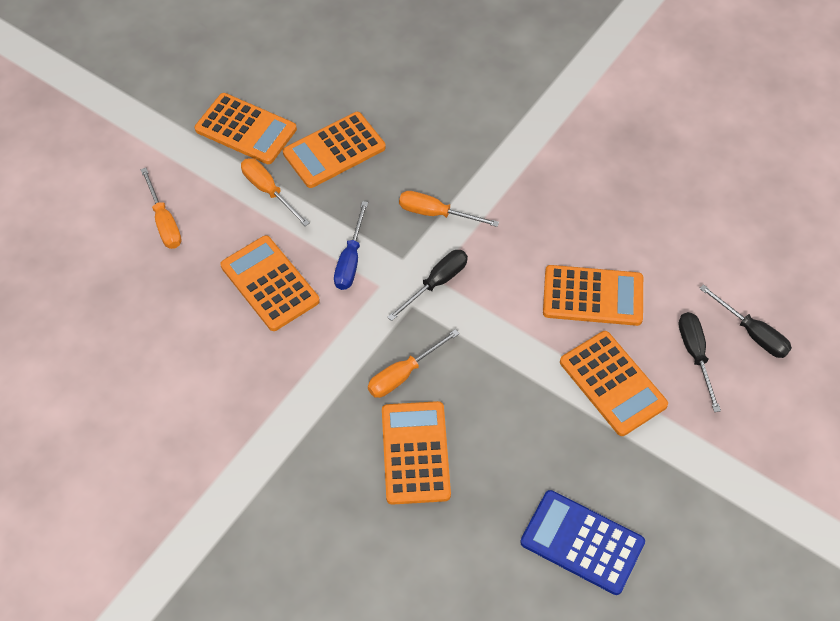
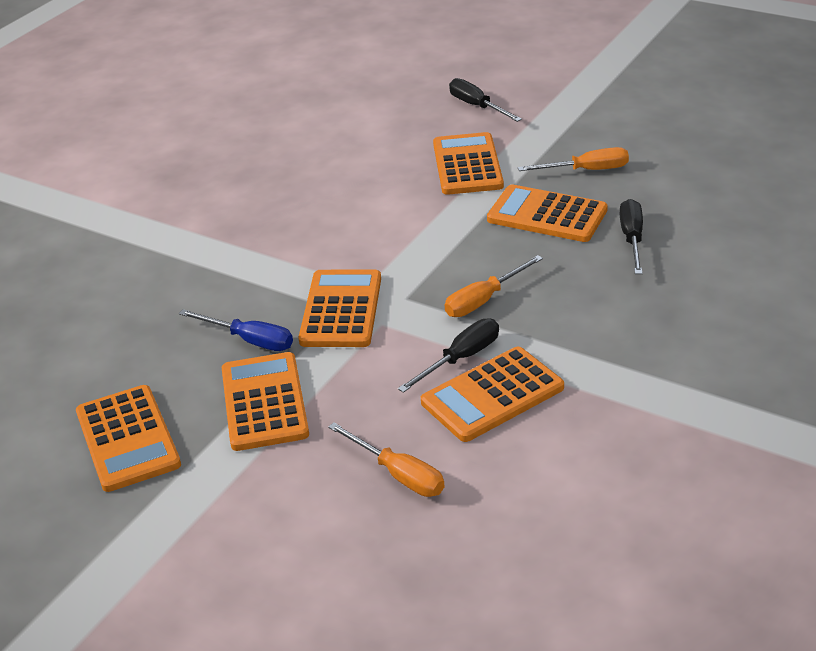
blue calculator: 1 -> 0
orange screwdriver: 4 -> 3

